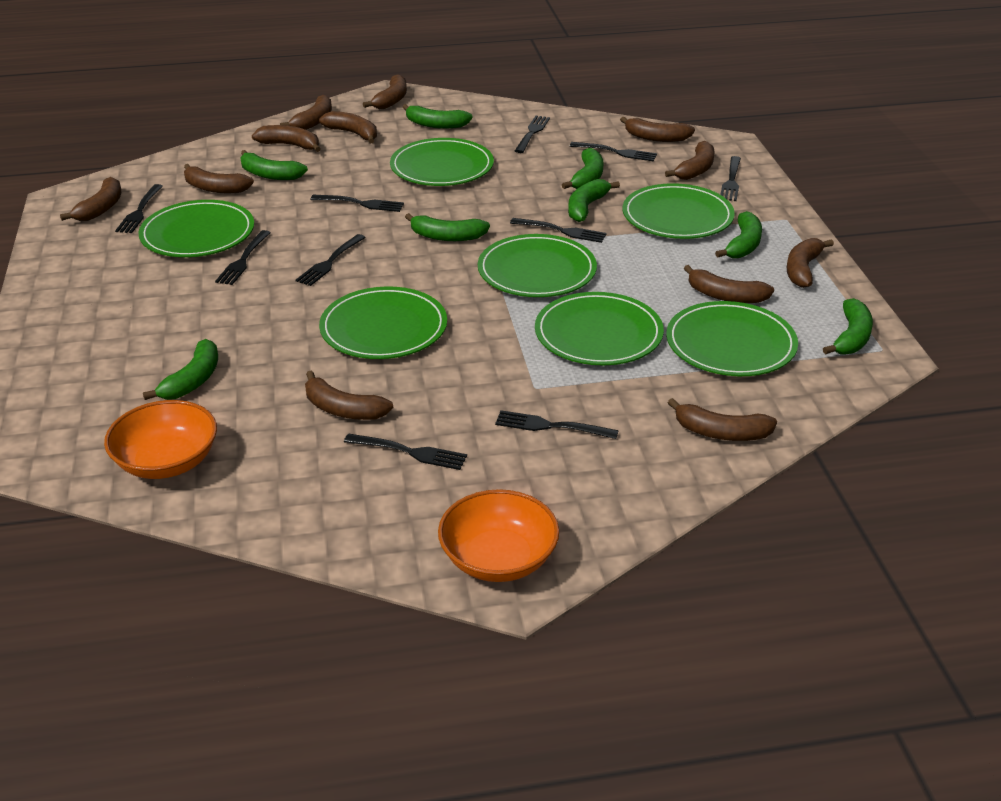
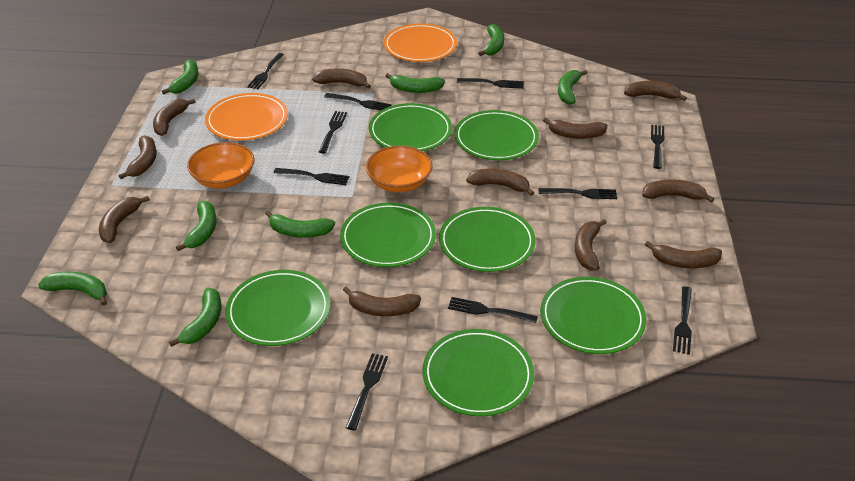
brown banana: 12 -> 11
orange plate: 0 -> 2

